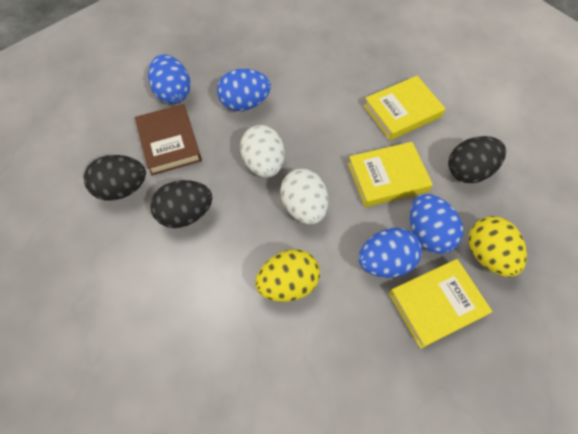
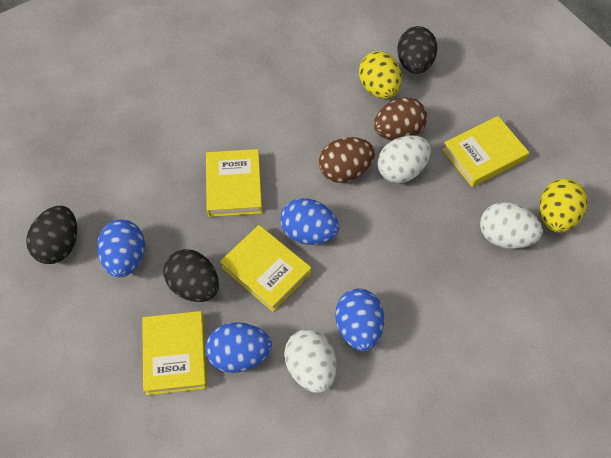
brown book: 1 -> 0
brown egg: 0 -> 2
white egg: 2 -> 3
yellow book: 3 -> 4

